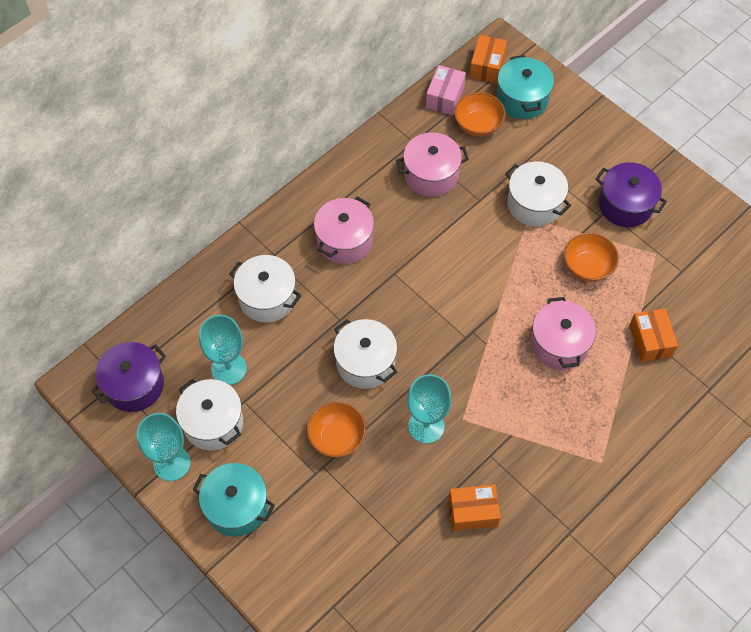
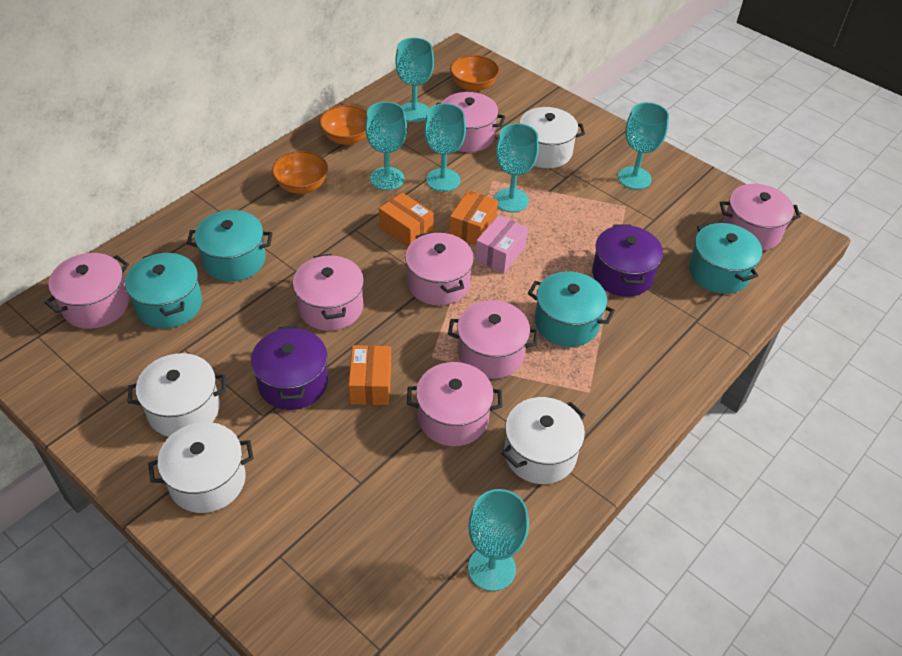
pink pot: 3 -> 7
turquoise goblet: 3 -> 6
turquoise pot: 2 -> 4

